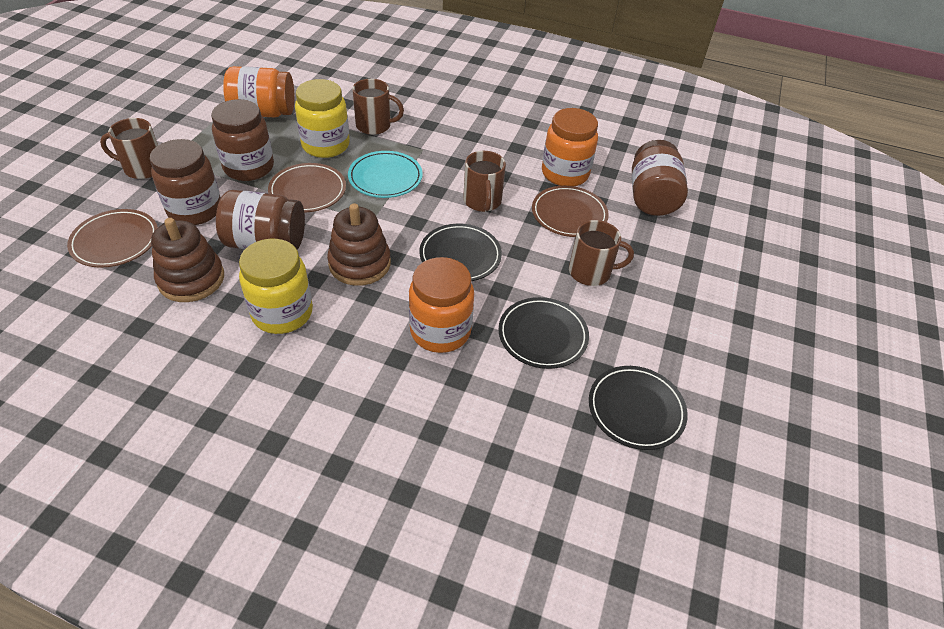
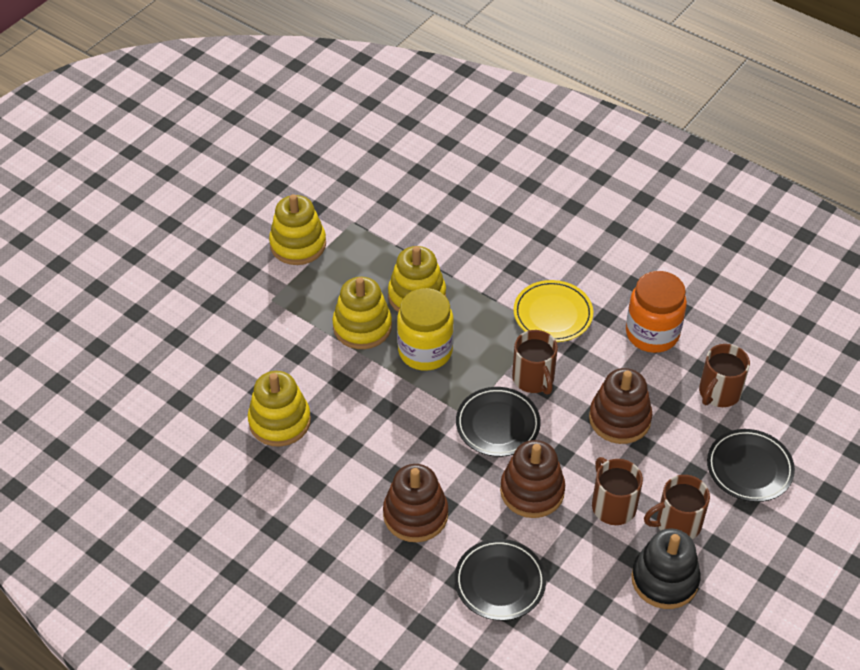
black stacking toy: 0 -> 1
brown jar: 4 -> 0
brown plate: 3 -> 0
brown stacking toy: 2 -> 3
orange jar: 3 -> 1
turquoise plate: 1 -> 0
yellow jar: 2 -> 1
yellow plate: 0 -> 1
yellow stacking toy: 0 -> 4

